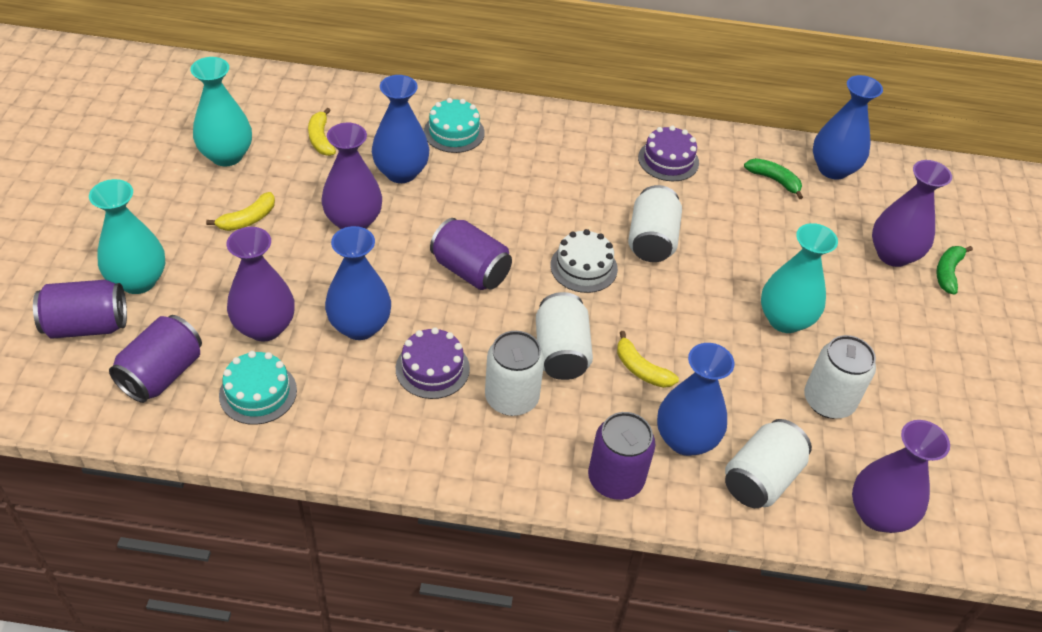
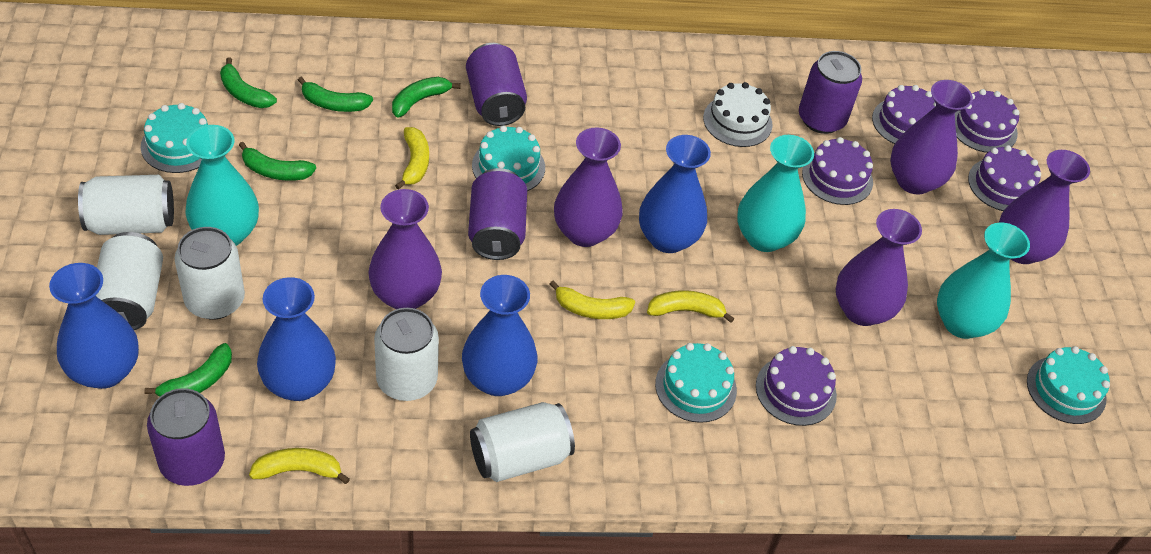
green banana: 2 -> 5
purple cake: 2 -> 5
purple vase: 4 -> 5
turquoise cake: 2 -> 4
yellow banana: 3 -> 4

